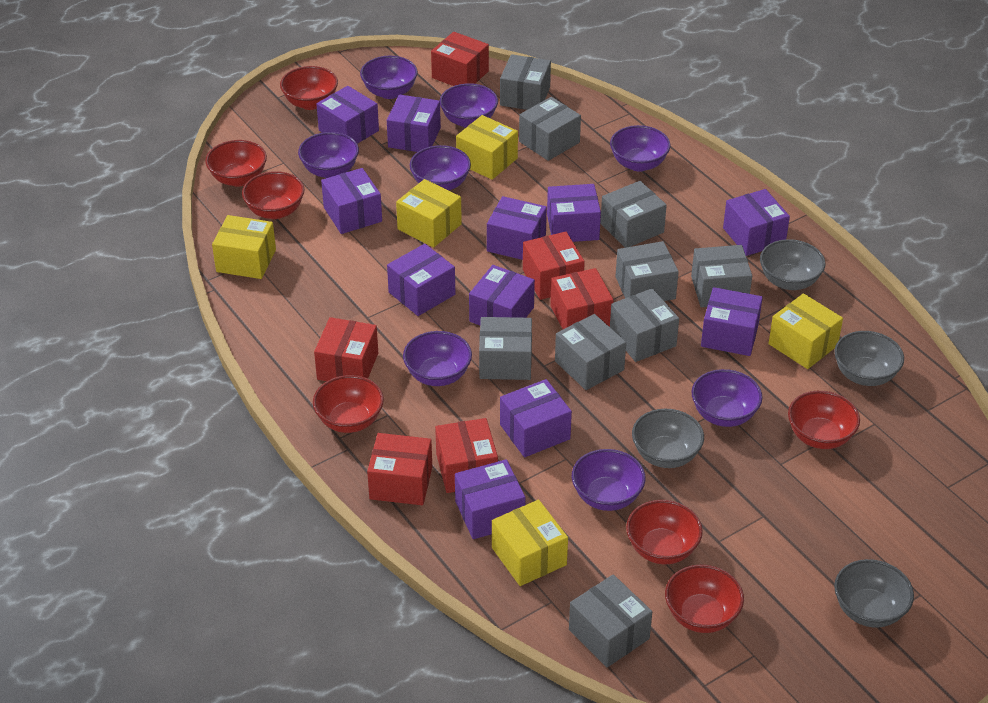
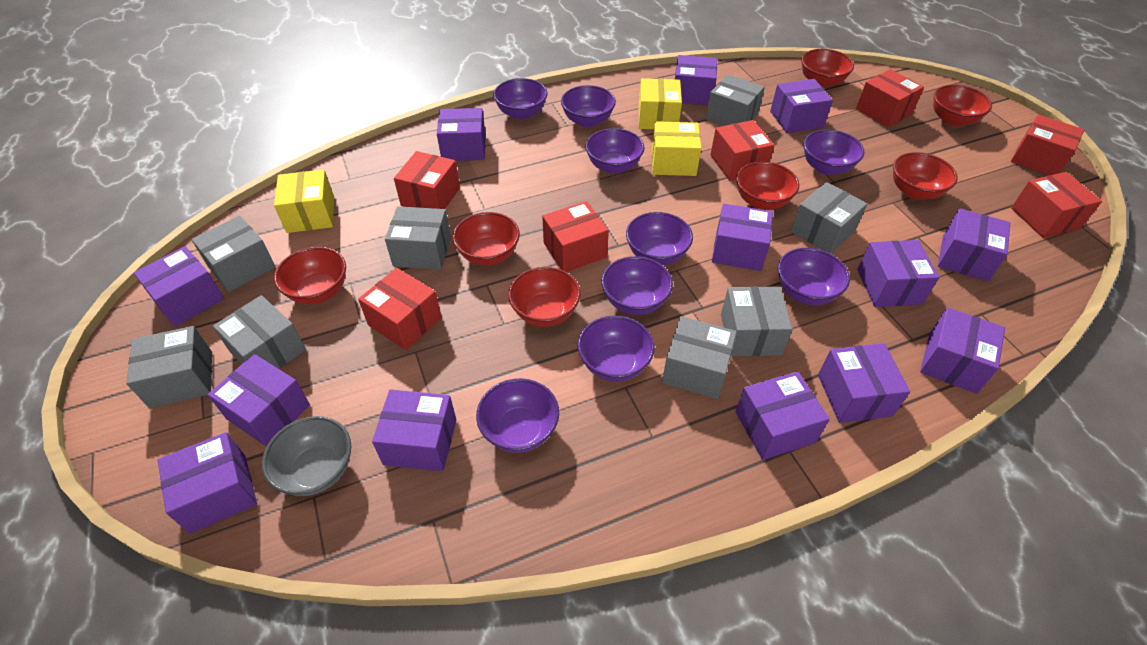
grey bowl: 4 -> 1
grey box: 9 -> 8
purple bowl: 8 -> 9
purple box: 11 -> 13
red box: 6 -> 7
yellow box: 5 -> 3

